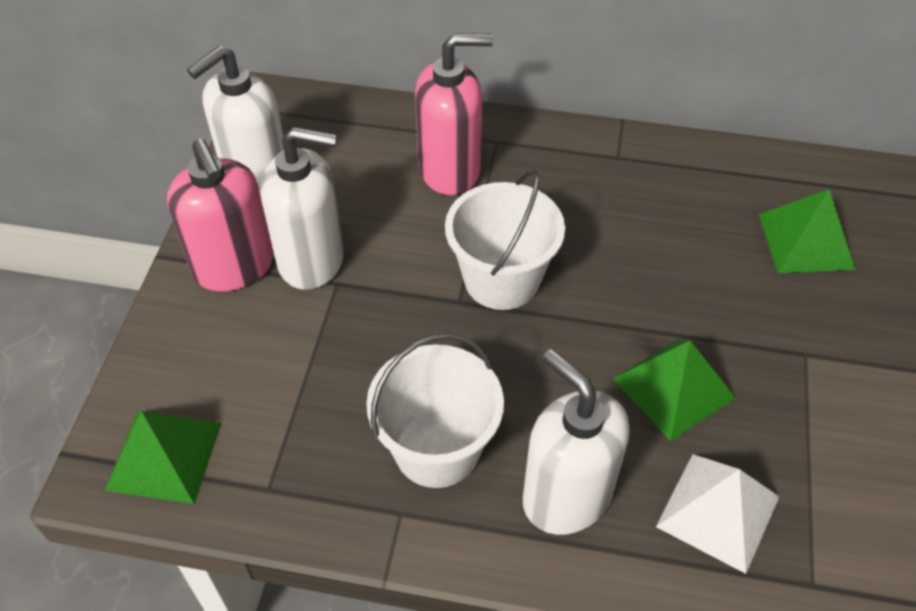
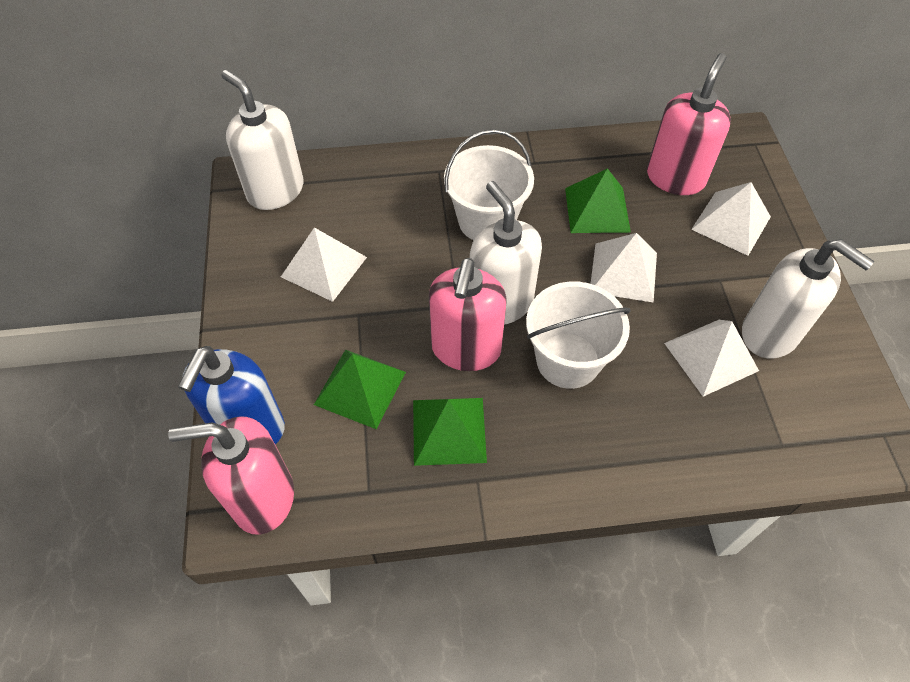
blue soap dispenser: 0 -> 1
pink soap dispenser: 2 -> 3
white pyramid: 1 -> 4

